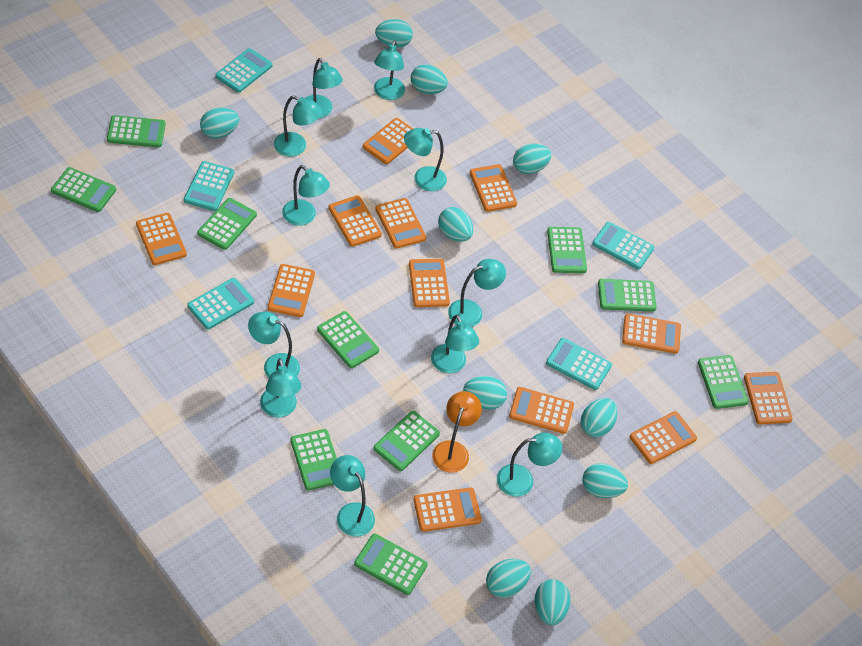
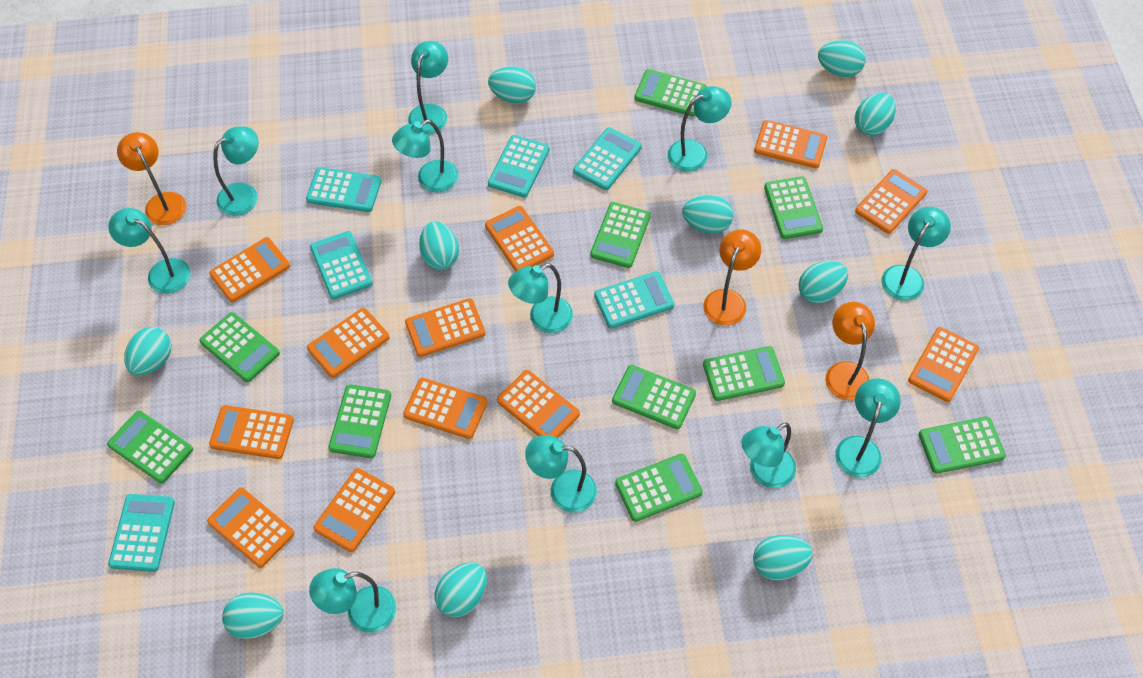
orange lamp: 1 -> 3
turquoise calculator: 5 -> 6

